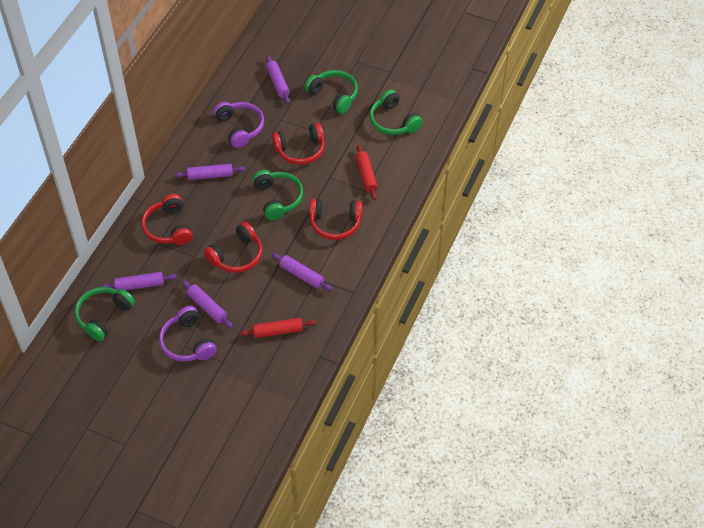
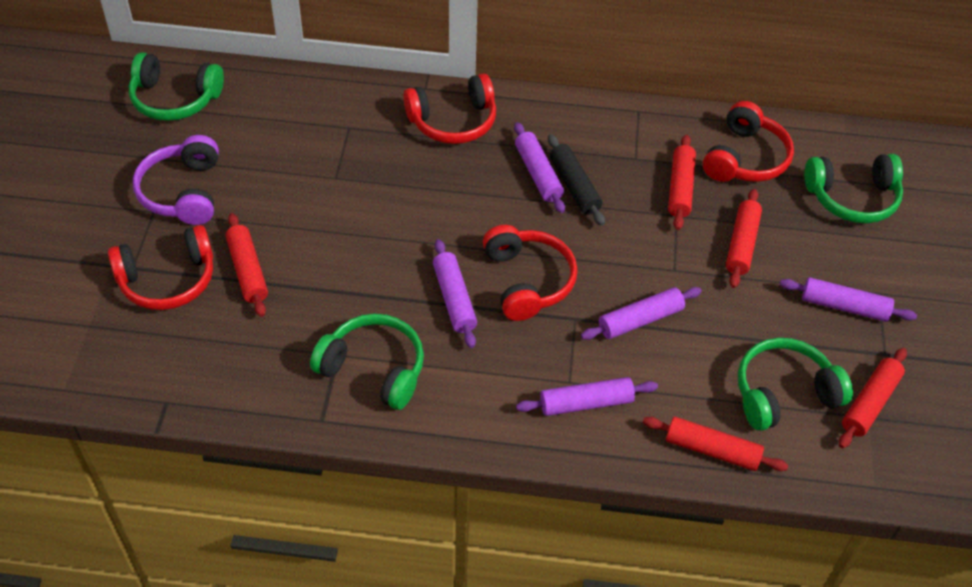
black rolling pin: 0 -> 1
purple headphones: 2 -> 1
red rolling pin: 2 -> 5

